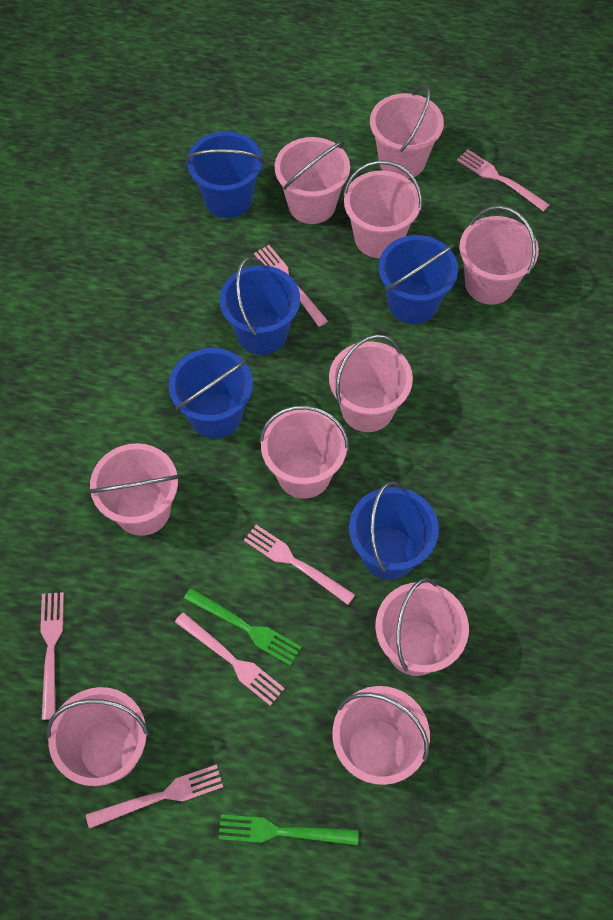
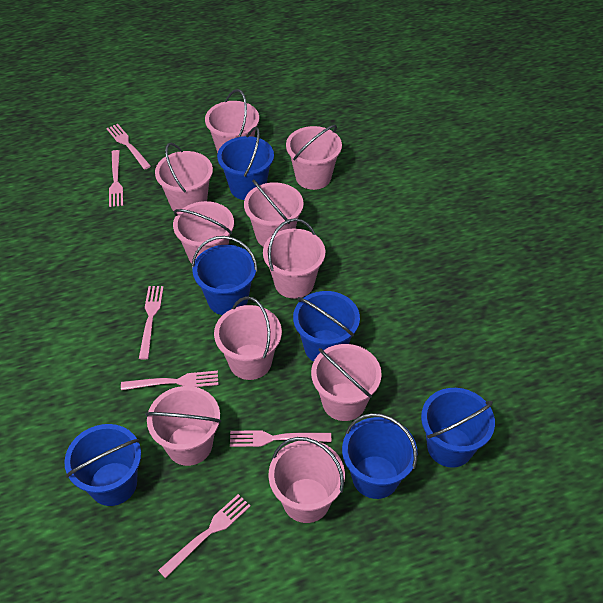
blue bucket: 5 -> 6
green fork: 2 -> 0

